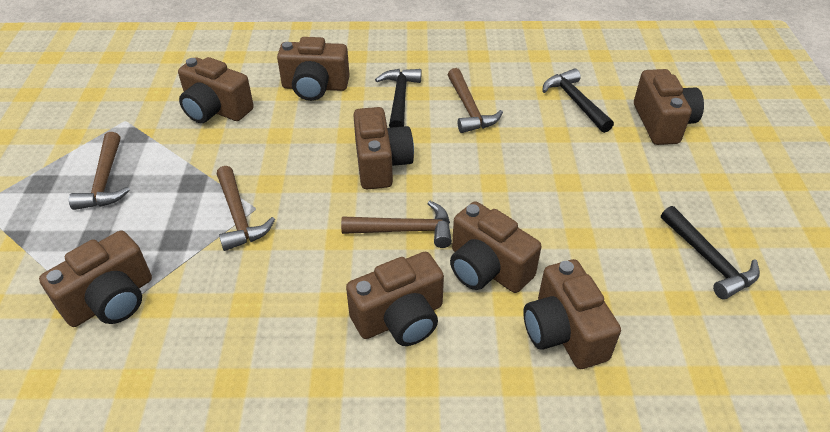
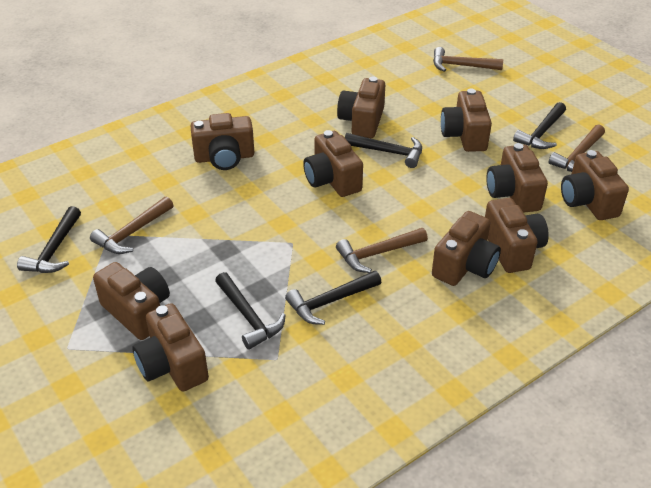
black hammer: 3 -> 5
brown camera: 8 -> 10

